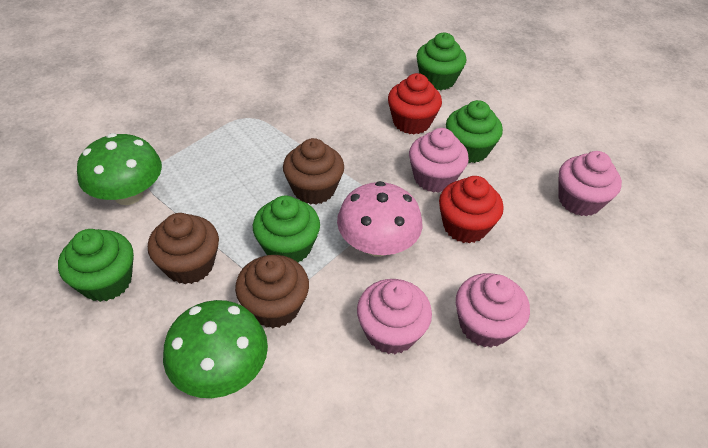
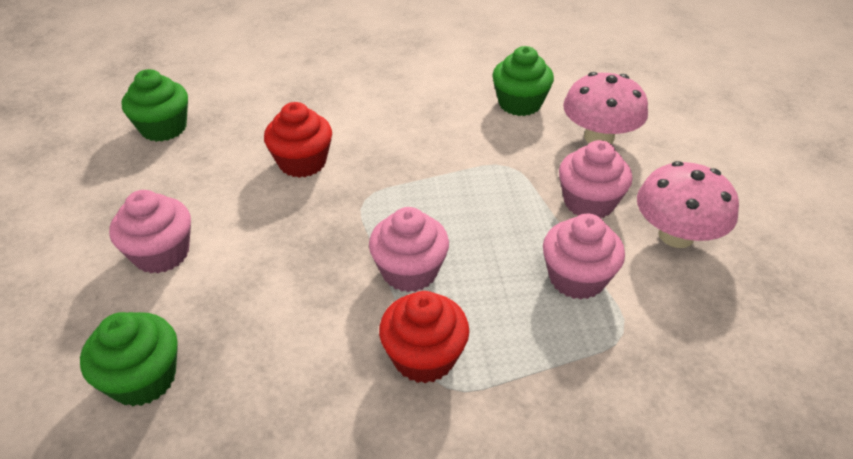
brown cupcake: 3 -> 0
green cupcake: 4 -> 3
green mushroom: 2 -> 0
pink mushroom: 1 -> 2

